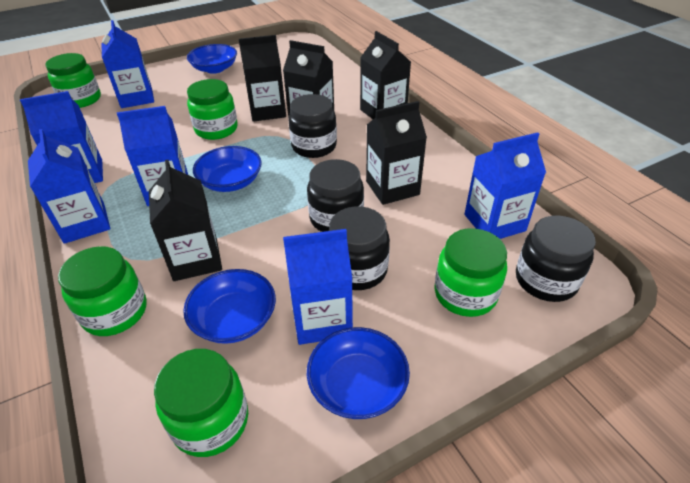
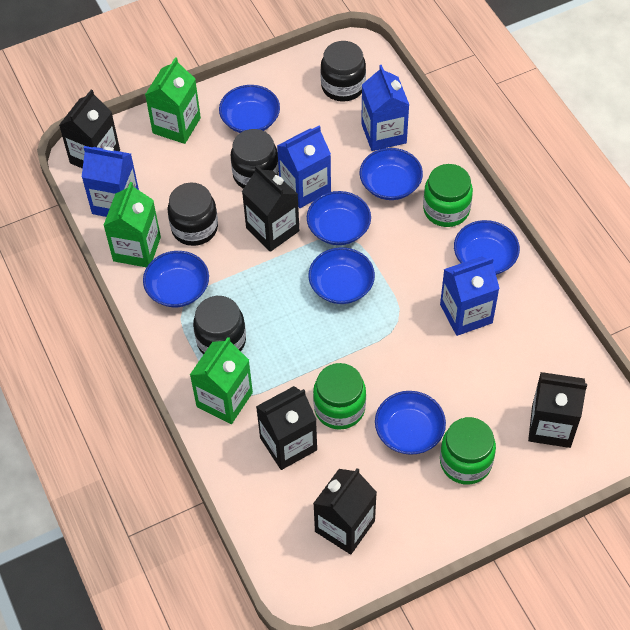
blue bowl: 4 -> 7
blue carton: 6 -> 4
green carton: 0 -> 3
green jar: 5 -> 3

